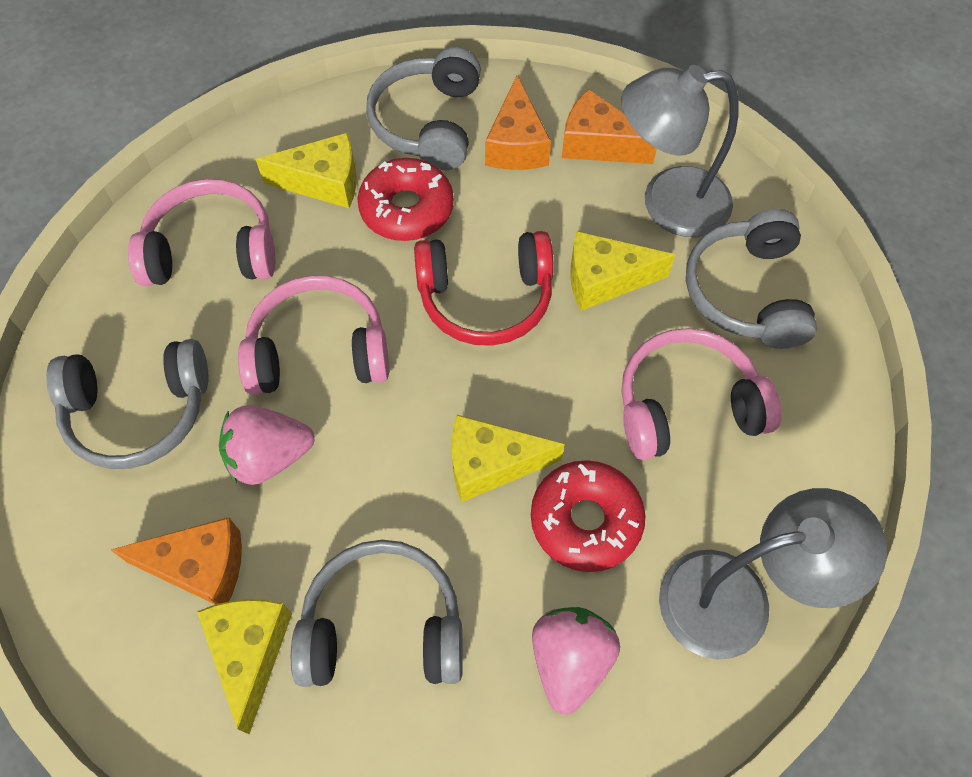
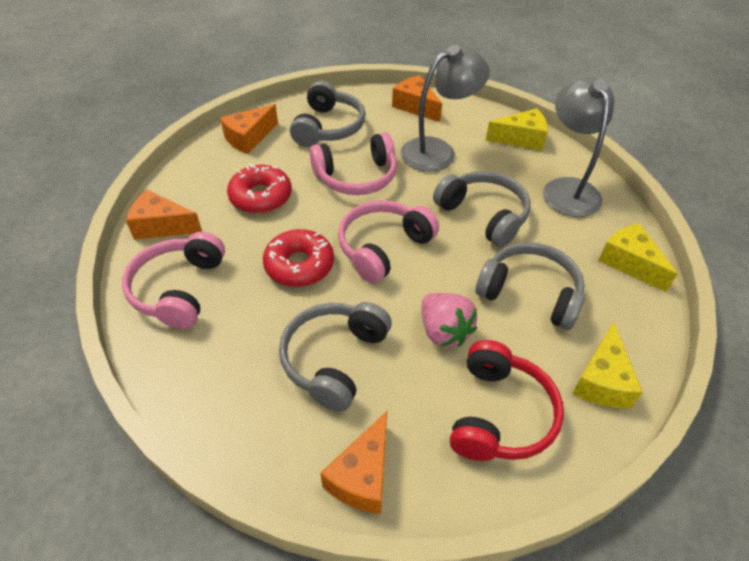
orange cheese: 3 -> 4
pink strawberry: 2 -> 1
yellow cheese: 4 -> 3

